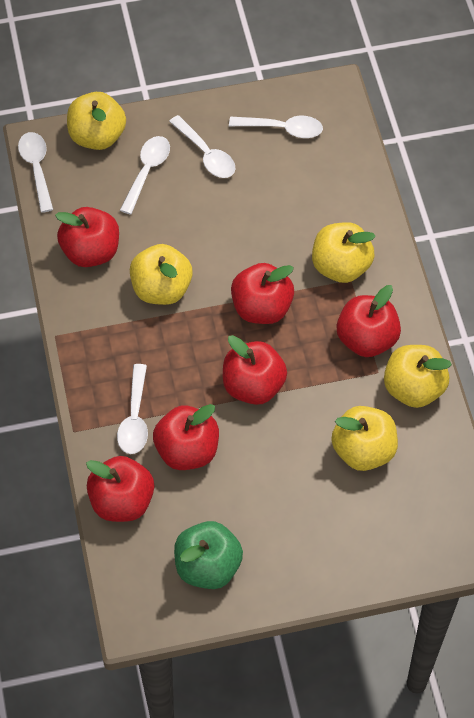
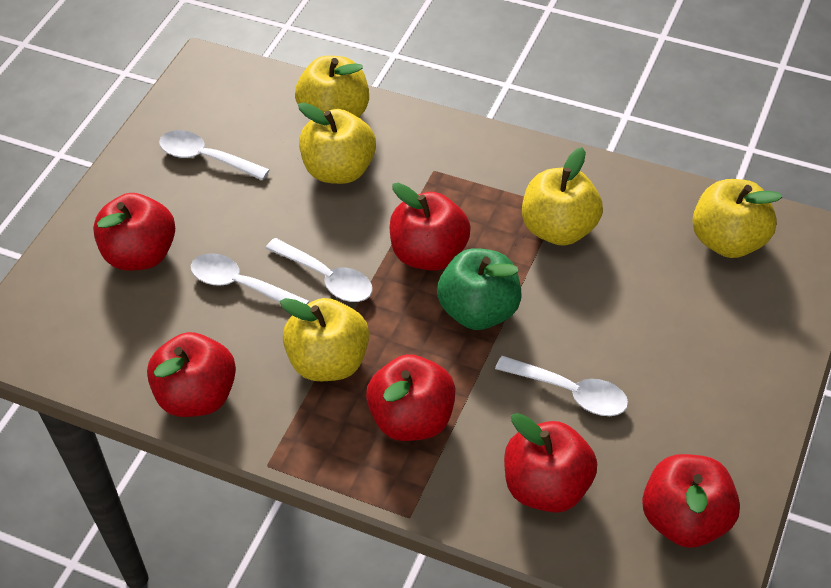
white spoon: 5 -> 4

